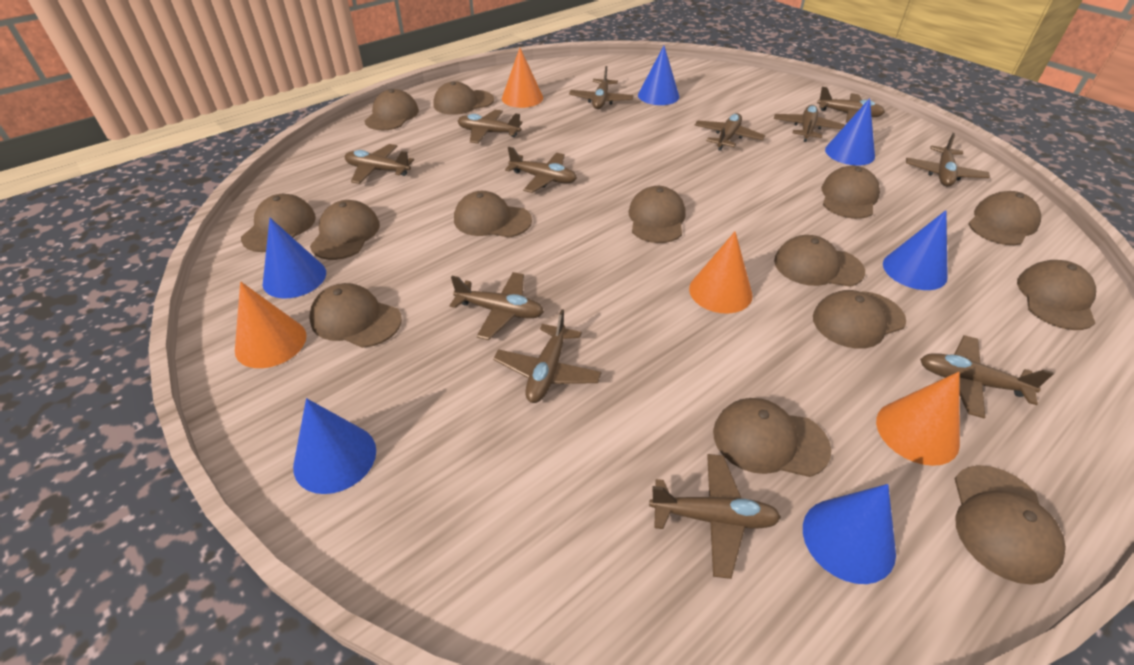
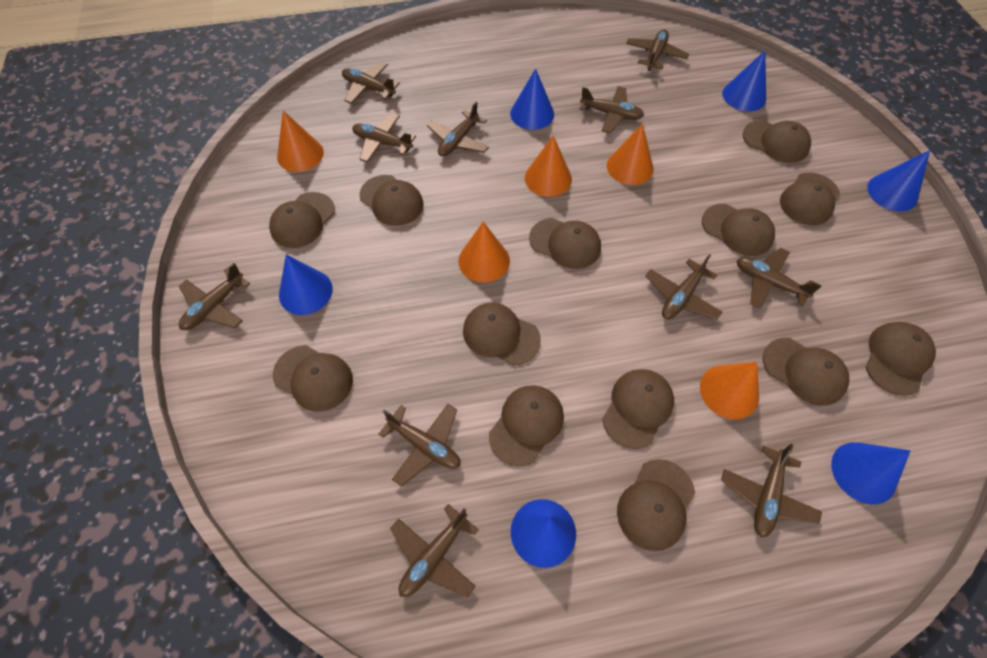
brown cap: 14 -> 13
brown plane: 12 -> 11
orange cone: 4 -> 5

